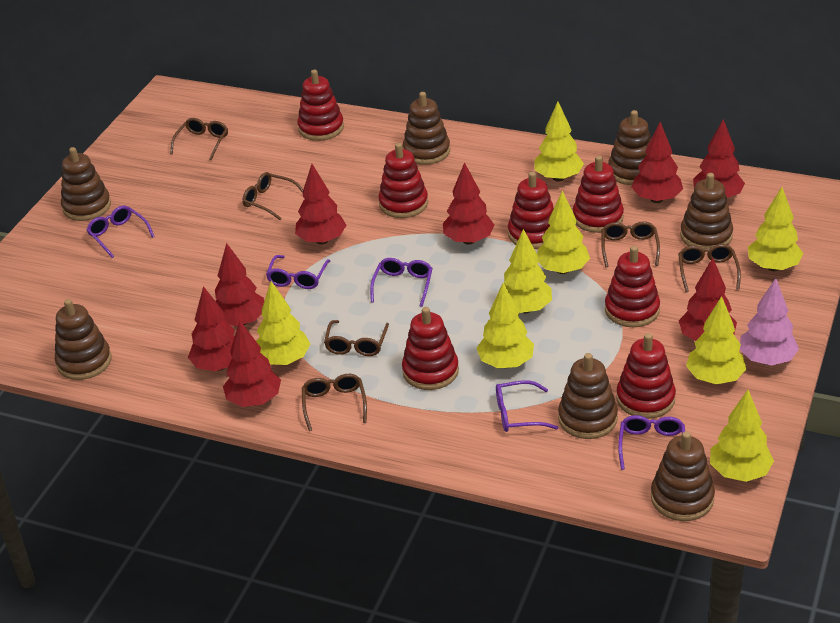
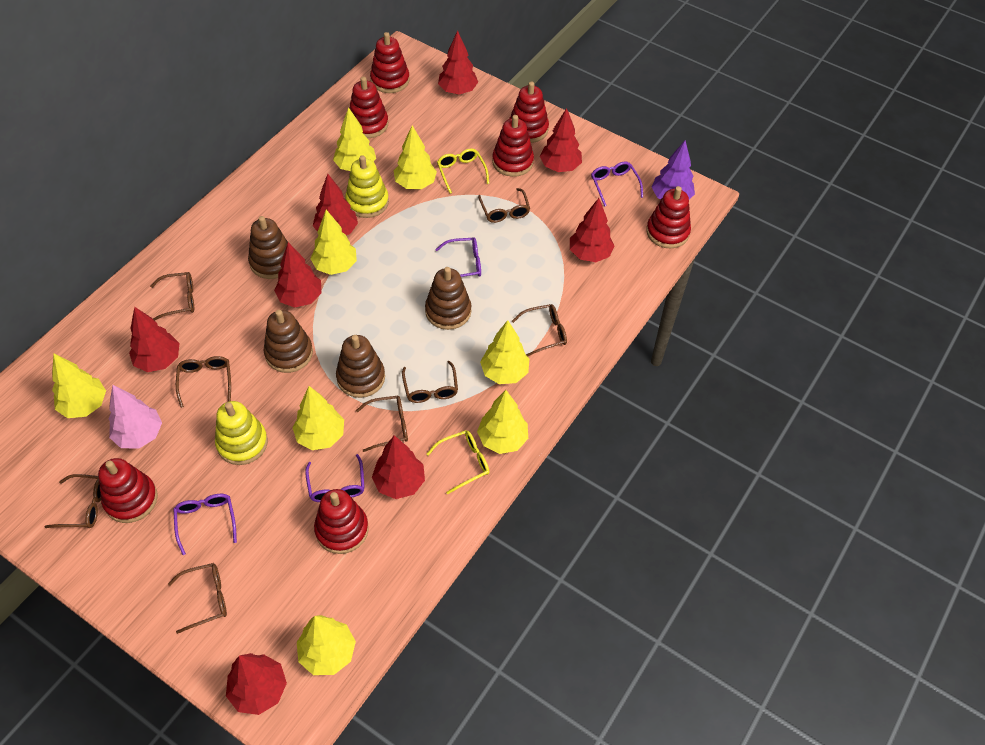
brown glasses: 6 -> 8
brown stacking toy: 7 -> 4
purple glasses: 5 -> 4
purple tree: 0 -> 1
yellow glasses: 0 -> 2
yellow stacking toy: 0 -> 2

